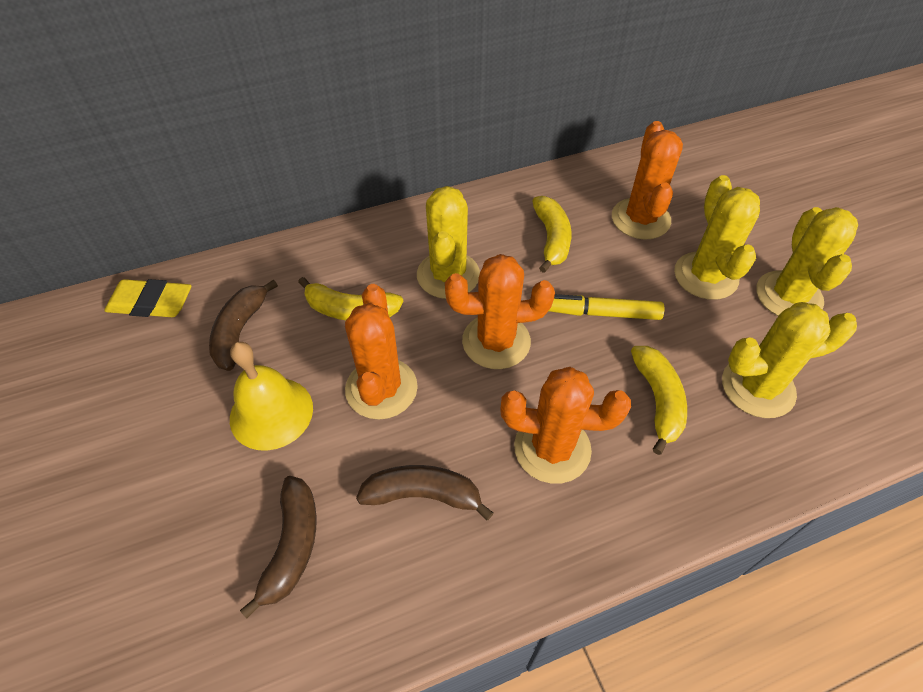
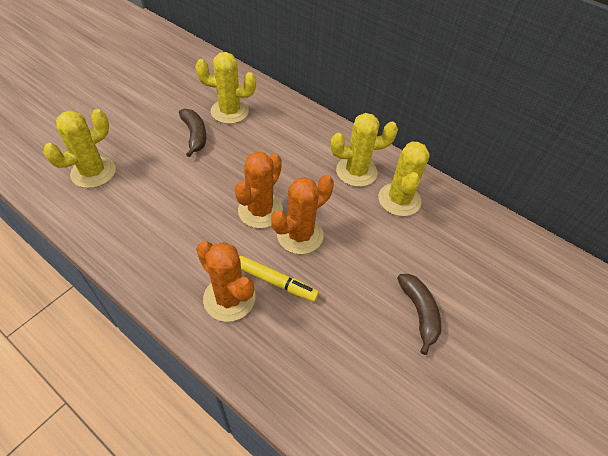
brown banana: 3 -> 2
orange cactus: 4 -> 3
yellow banana: 3 -> 0
yellow bell: 1 -> 0
yellow eraser: 1 -> 0

